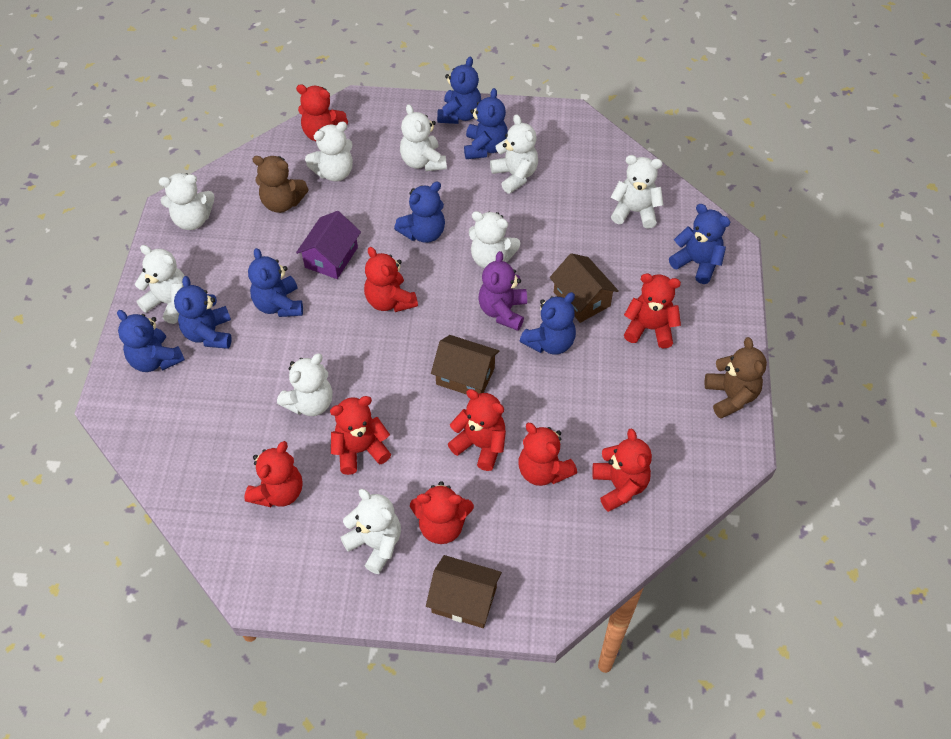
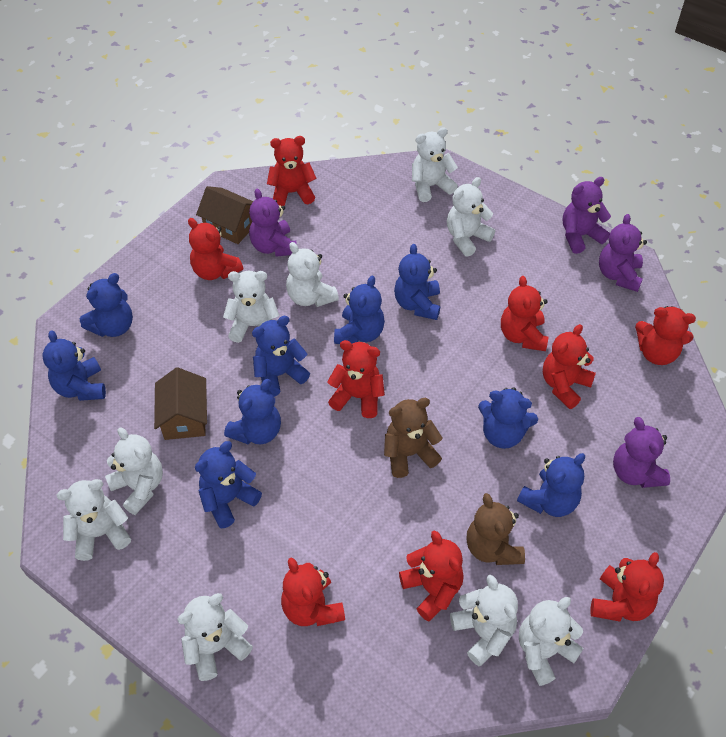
blue teddy bear: 8 -> 9
brown house: 3 -> 2
purple house: 1 -> 0
purple teddy bear: 1 -> 4

